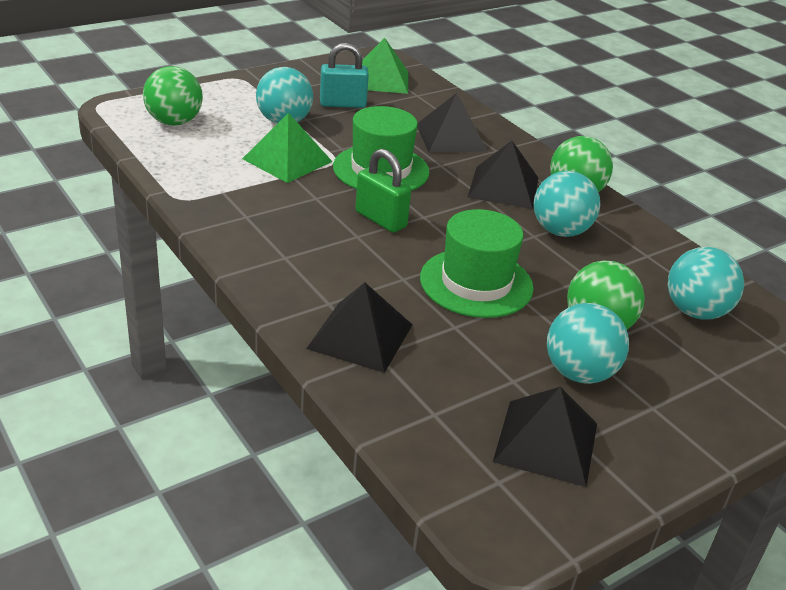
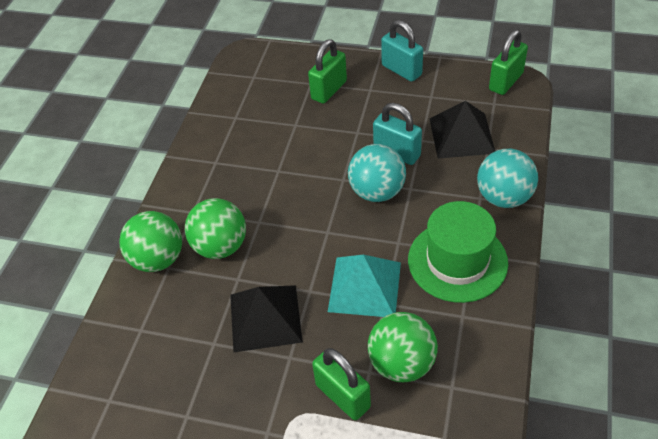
black pyramid: 4 -> 2
green hat: 2 -> 1
green padlock: 1 -> 3
green pyramid: 2 -> 0
turquoise ball: 4 -> 2
turquoise padlock: 1 -> 2
turquoise pyramid: 0 -> 1

